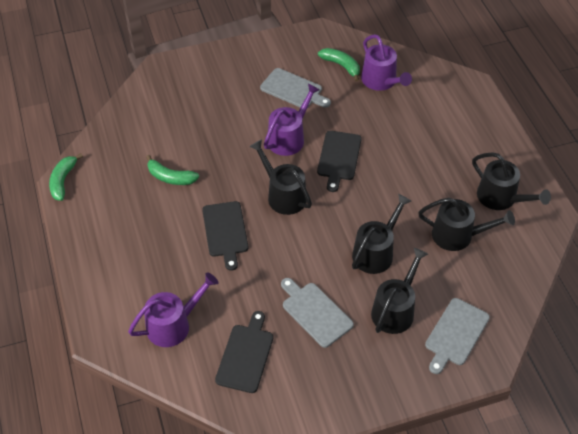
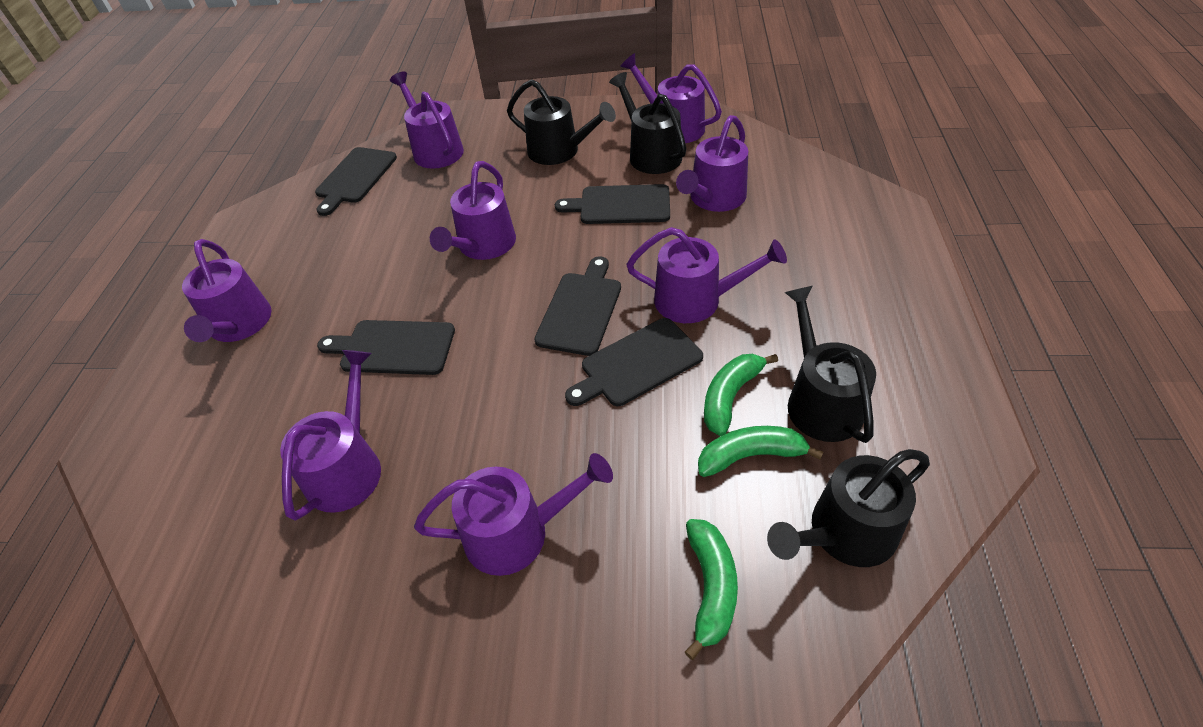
black cutting board: 3 -> 5
black watering can: 5 -> 4
grey cutting board: 3 -> 0
purple watering can: 3 -> 8

